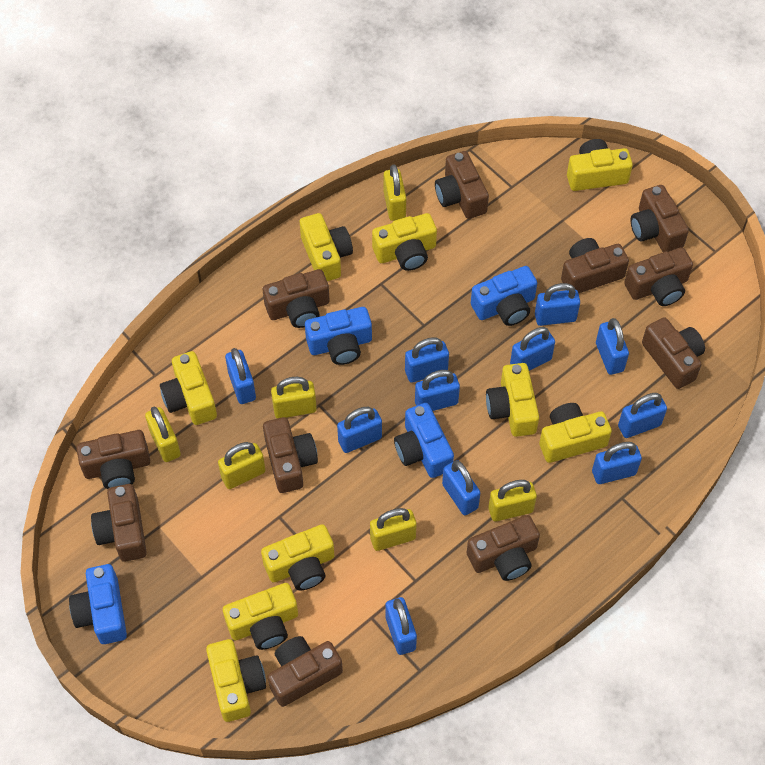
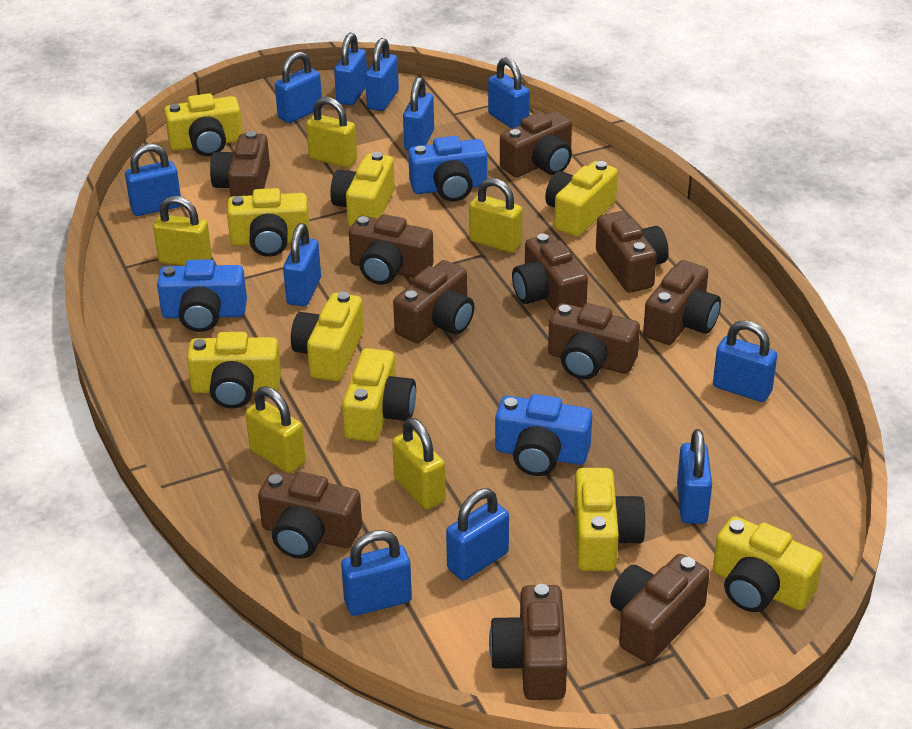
blue camera: 4 -> 3
yellow padlock: 6 -> 5

